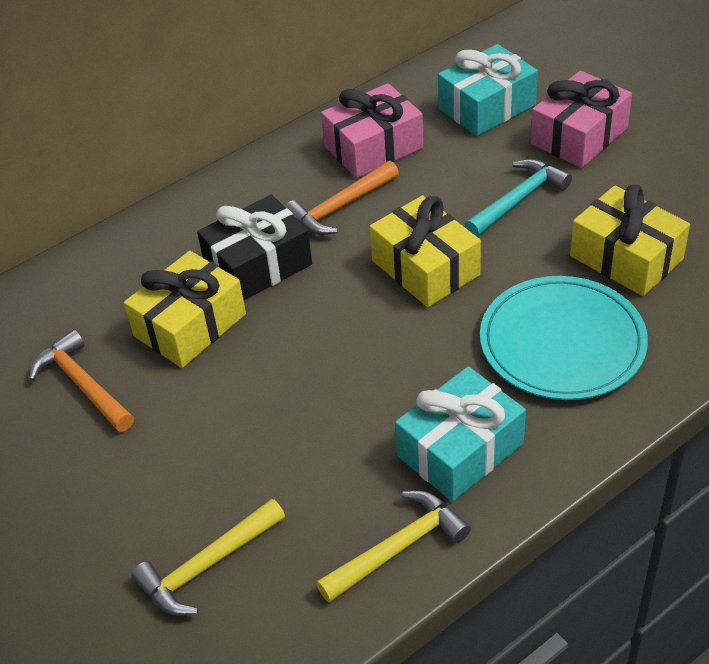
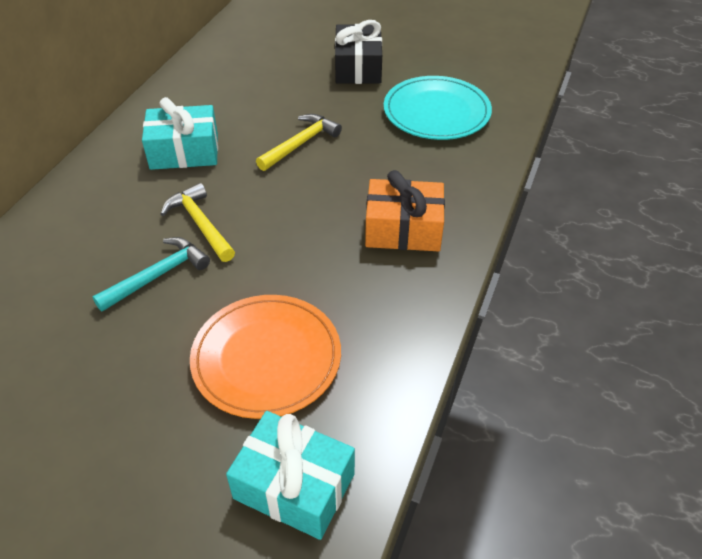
orange gift: 0 -> 1
orange hammer: 2 -> 0
orange plate: 0 -> 1
pink gift: 2 -> 0
yellow gift: 3 -> 0

